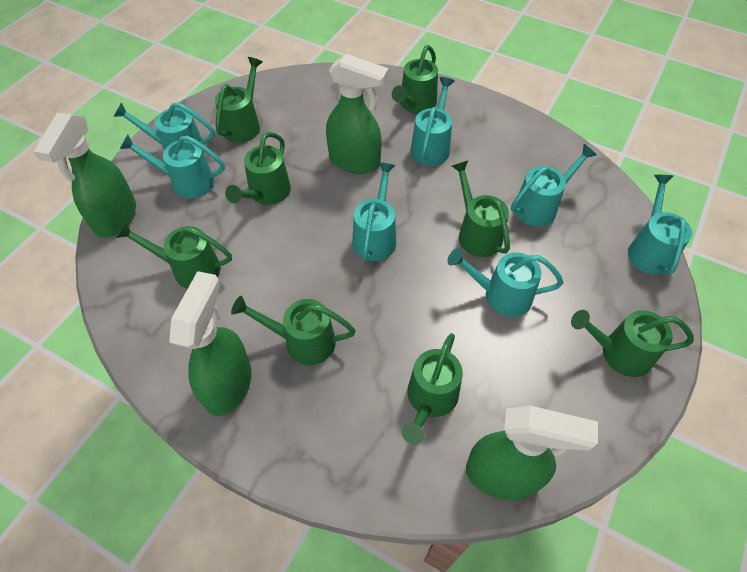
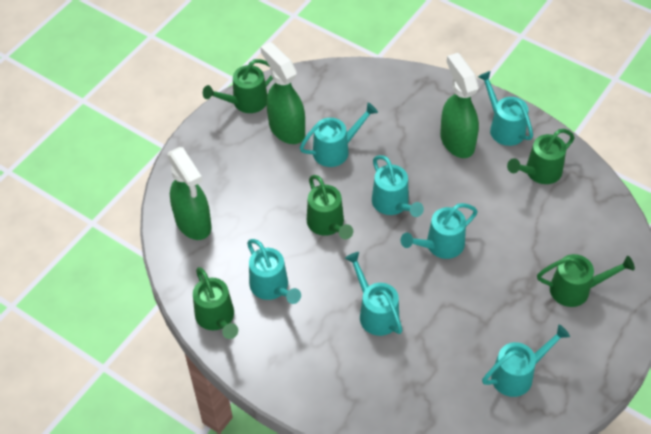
green spray bottle: 4 -> 3
green watering can: 8 -> 5

